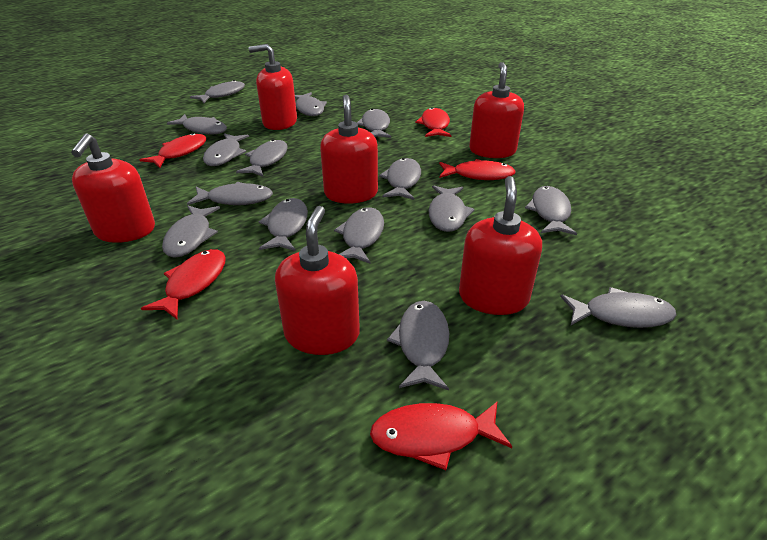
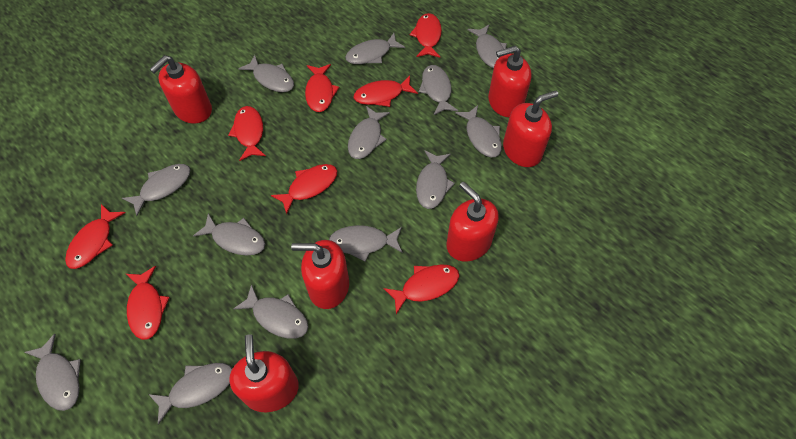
grey fish: 15 -> 13
red fish: 5 -> 8

